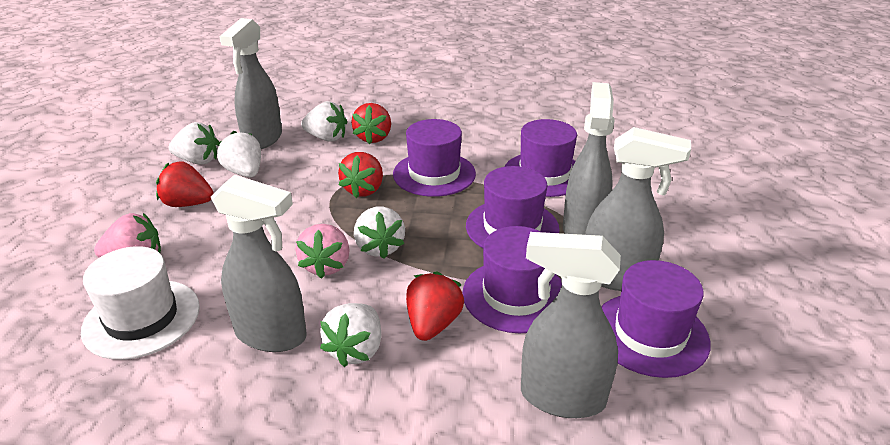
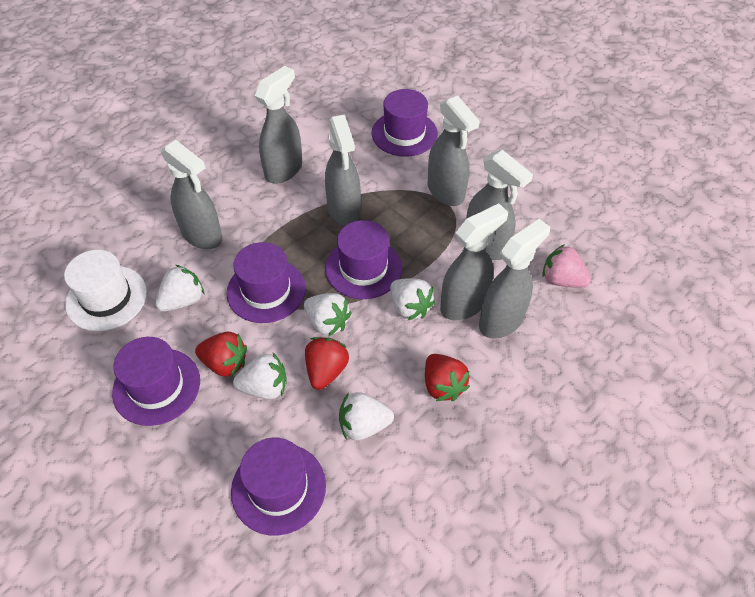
grey spray bottle: 5 -> 7
pink strawberry: 2 -> 1
red strawberry: 4 -> 3

